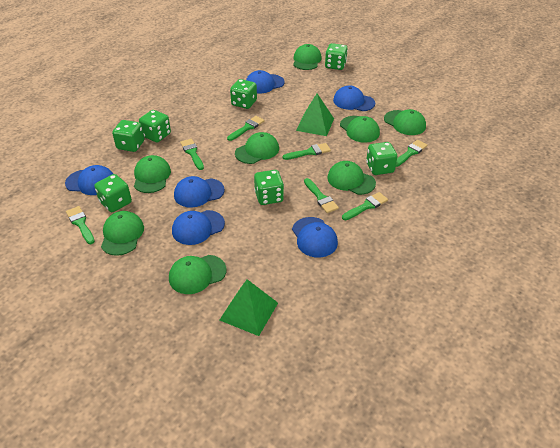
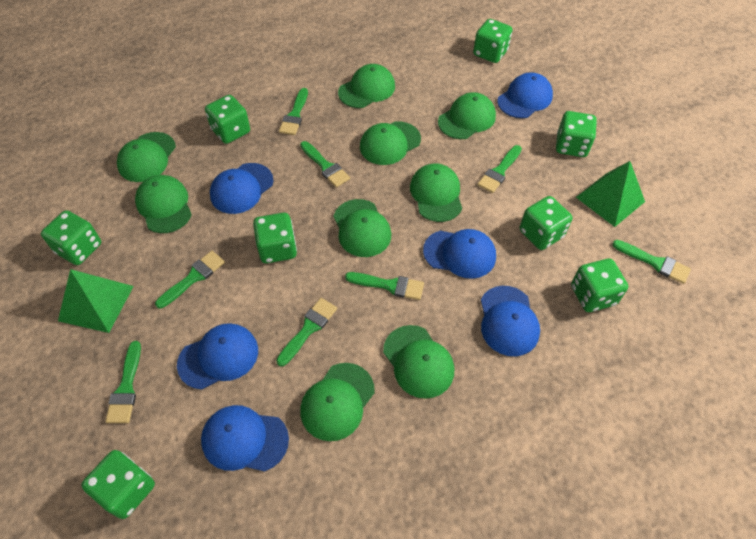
green brush: 7 -> 8
green cap: 8 -> 9
green dice: 7 -> 8

